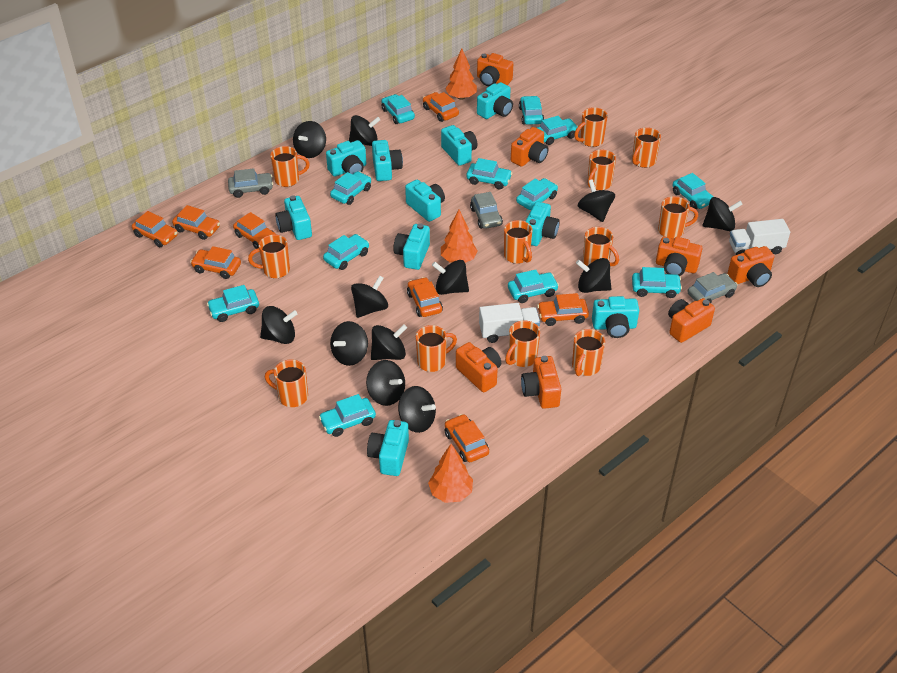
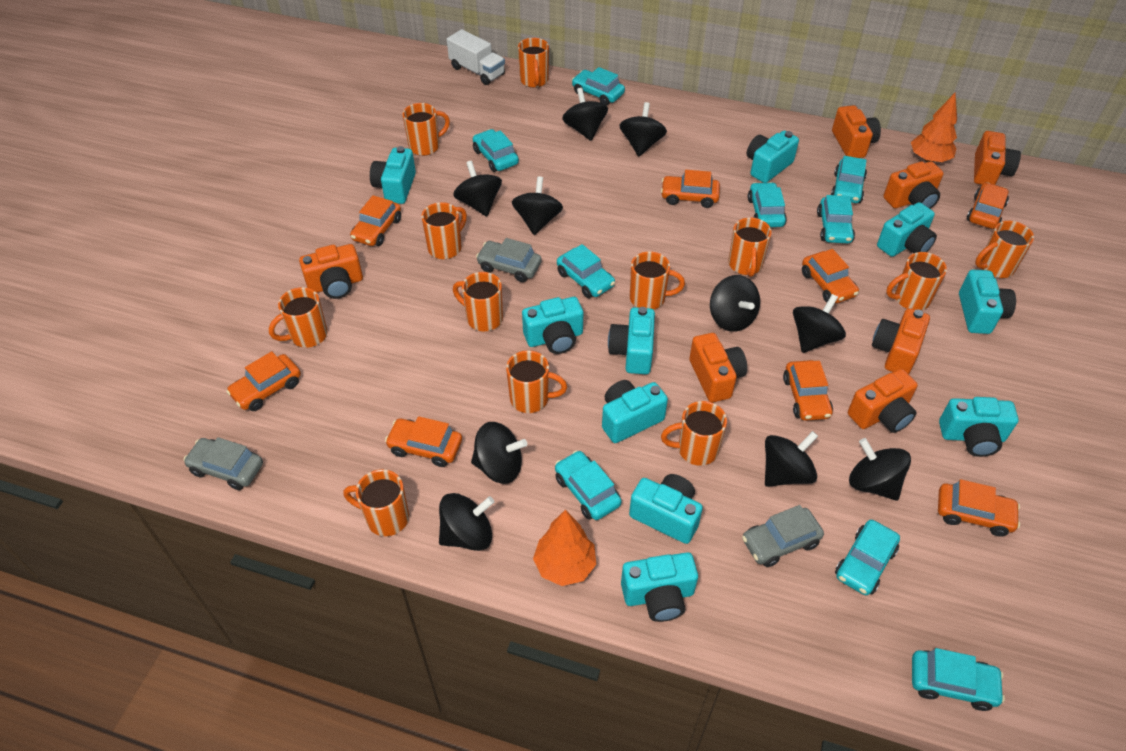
black spinning top: 12 -> 10
orange tree: 3 -> 2
turquoise car: 12 -> 9
white truck: 2 -> 1

